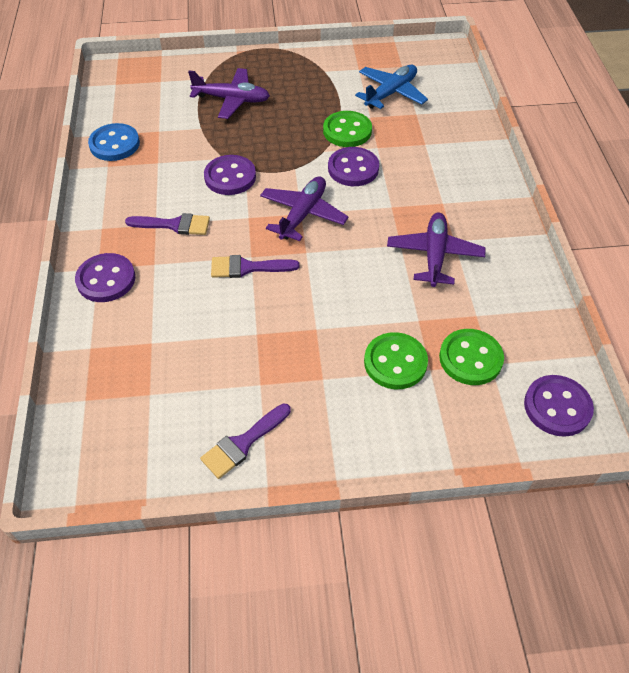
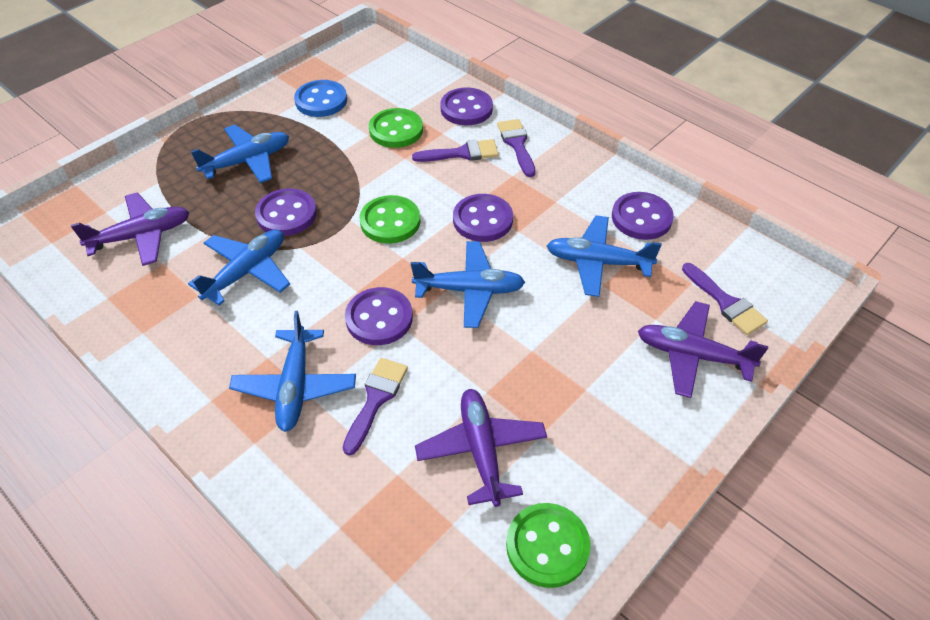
blue plane: 1 -> 5
purple brush: 3 -> 4
purple button: 4 -> 5

